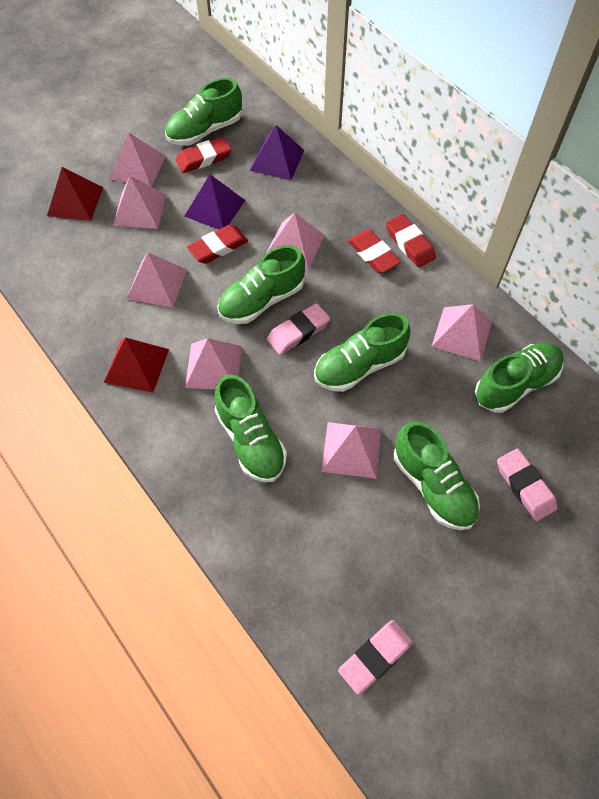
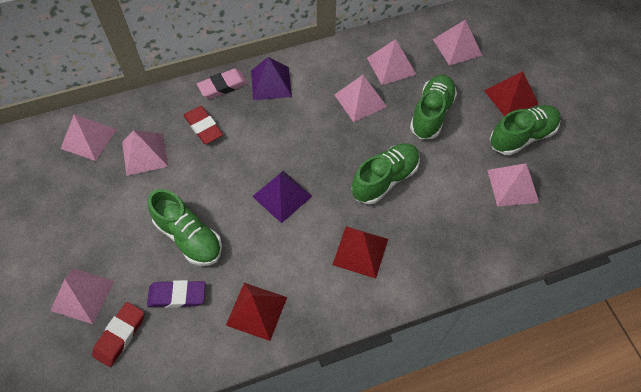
green shoe: 6 -> 4
pink eraser: 3 -> 1
purple eraser: 0 -> 1
red eraser: 4 -> 2
red pyramid: 2 -> 3

